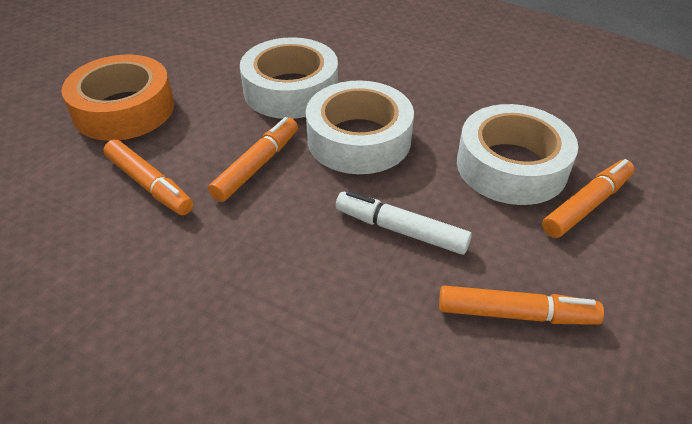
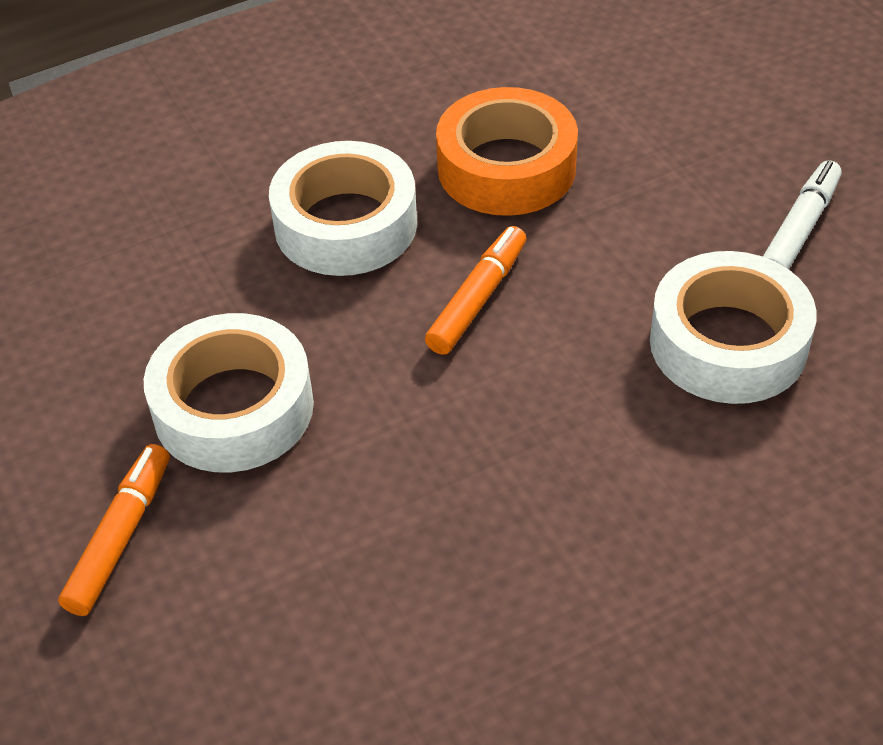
orange marker: 4 -> 2

